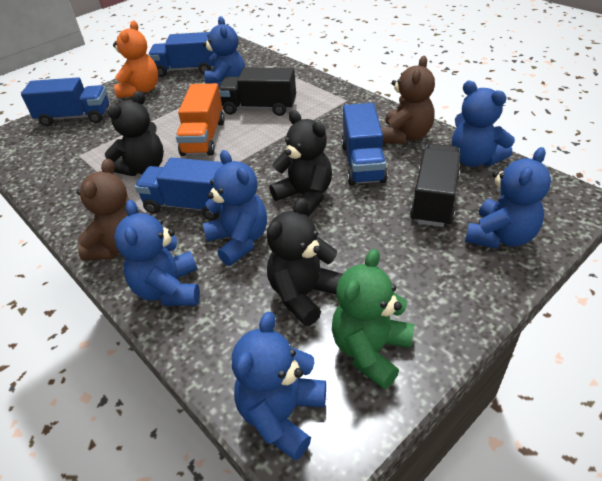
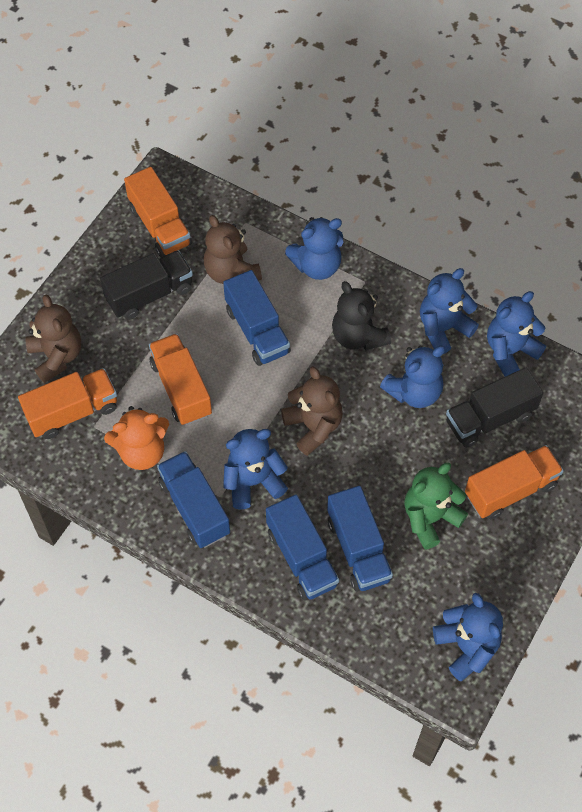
black teddy bear: 3 -> 1
brown teddy bear: 2 -> 3
orange truck: 1 -> 4

